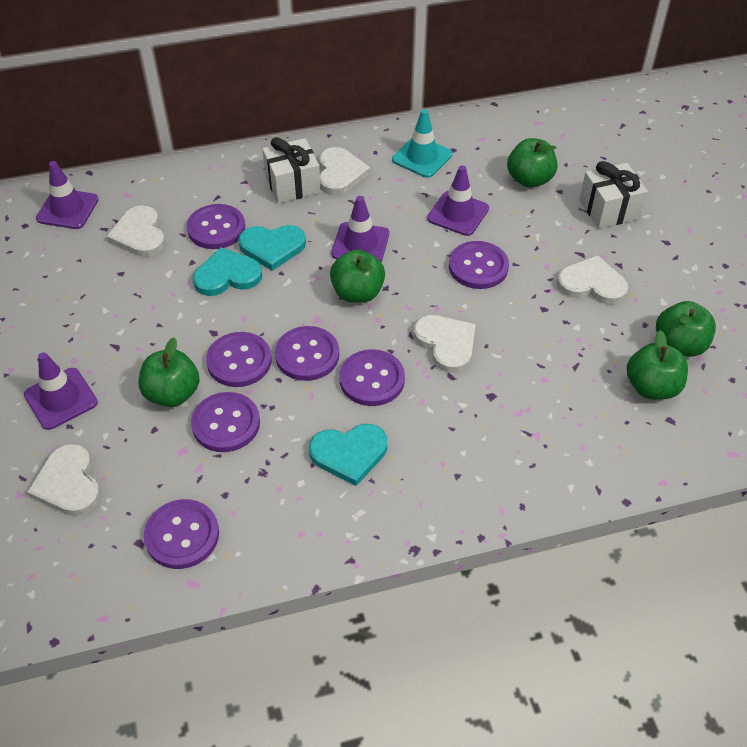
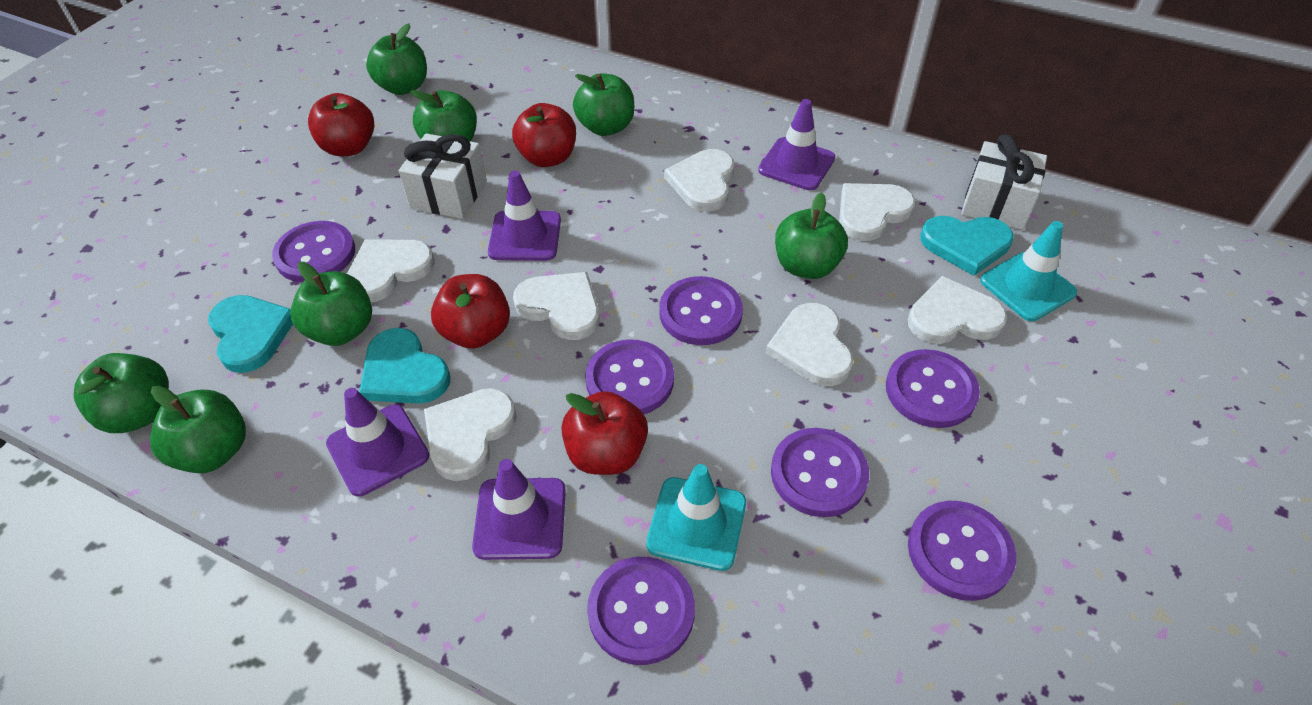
green apple: 5 -> 7
red apple: 0 -> 4
turquoise traffic cone: 1 -> 2
white heart: 5 -> 7

